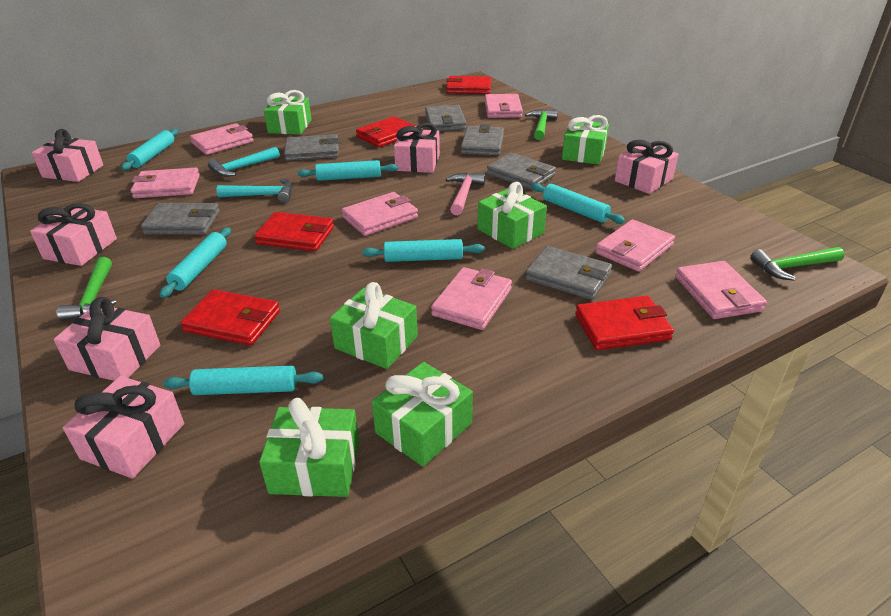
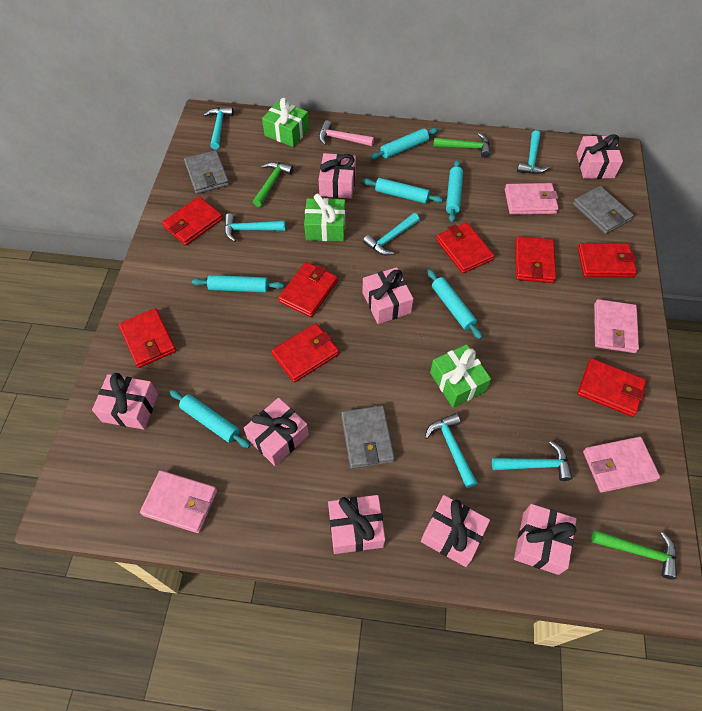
green gift: 6 -> 3
grey wallet: 6 -> 3
pink gift: 6 -> 8
pink wallet: 7 -> 4
red wallet: 5 -> 8
turquoise hammer: 2 -> 6

